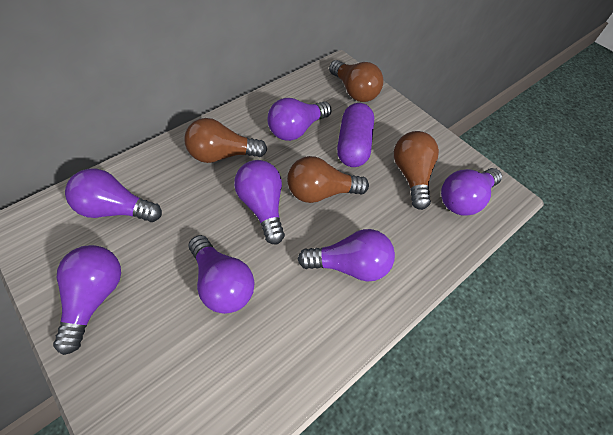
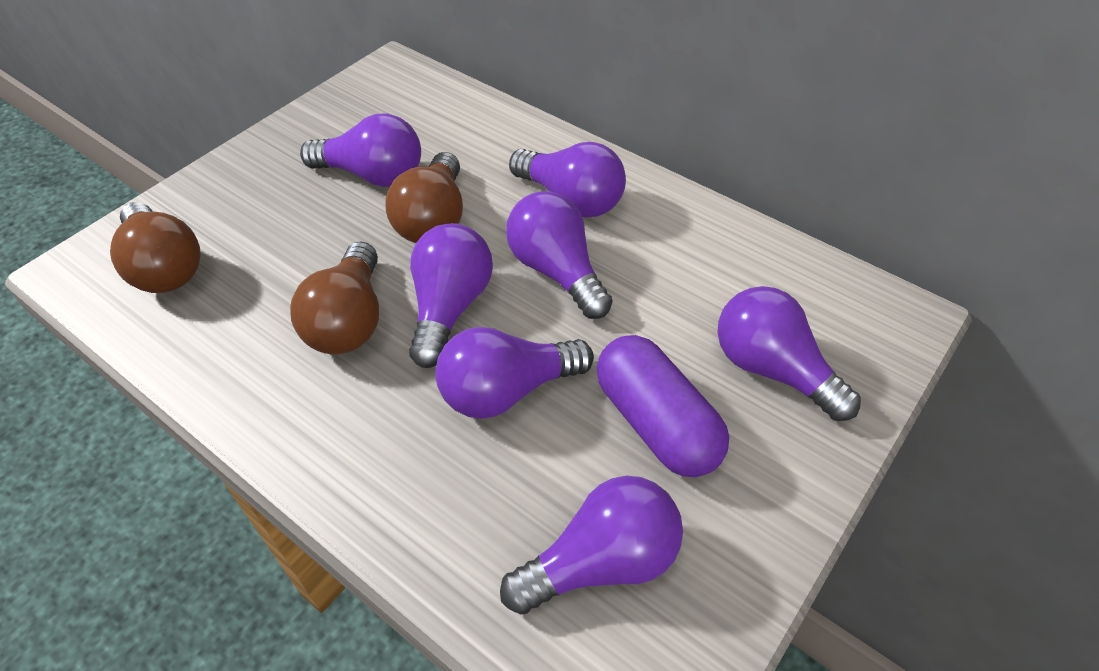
brown light bulb: 4 -> 3

